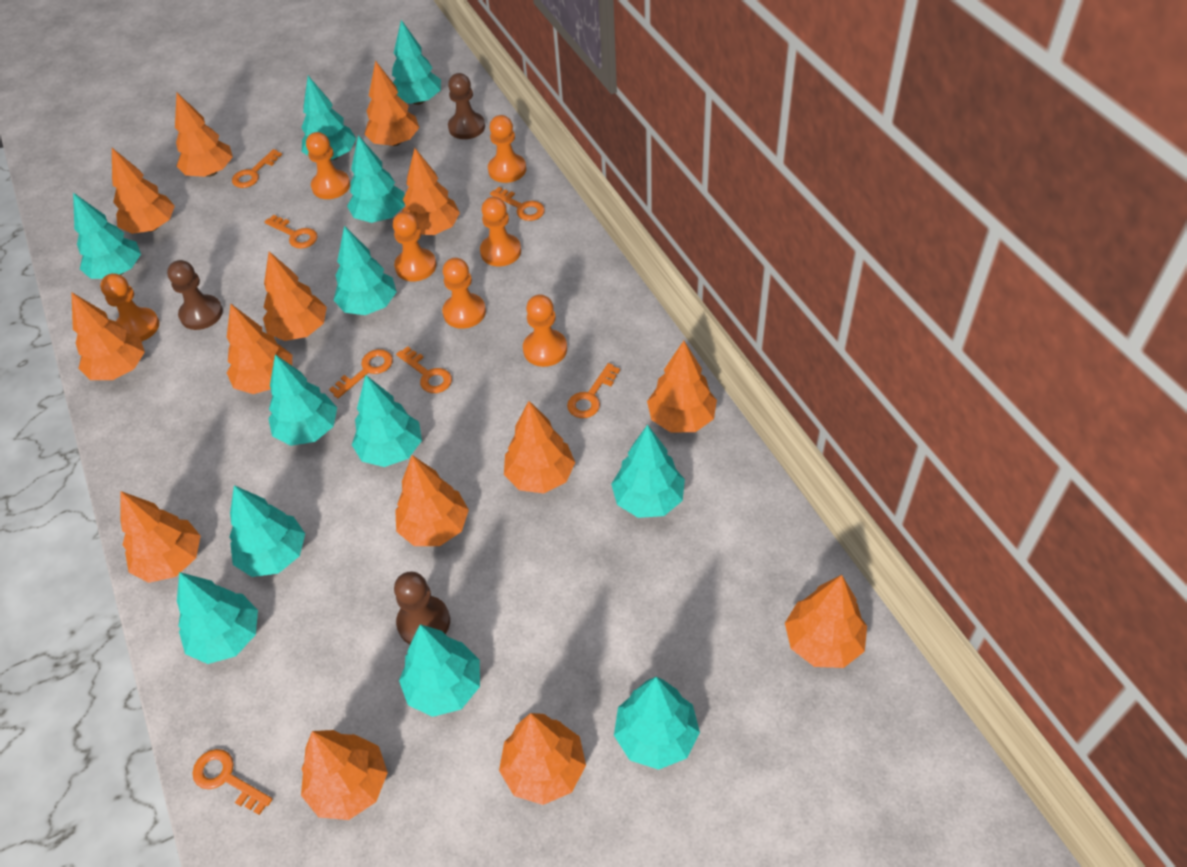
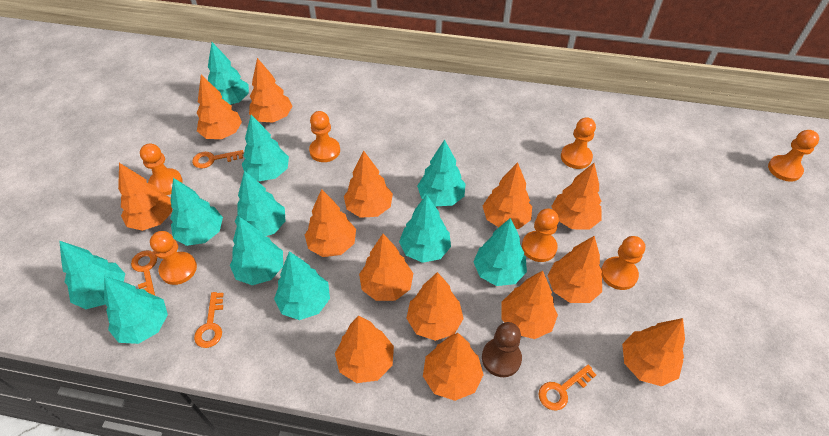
brown pawn: 3 -> 1
orange key: 7 -> 4
turquoise tree: 12 -> 11

